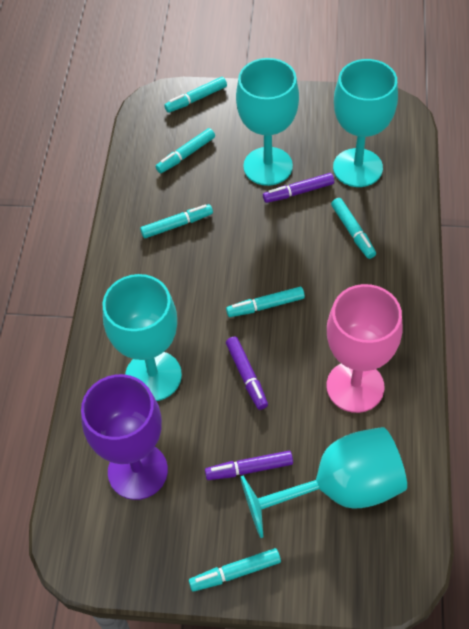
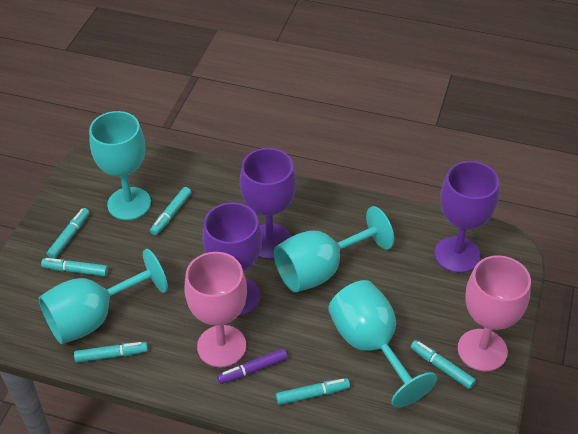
pink goblet: 1 -> 2
purple goblet: 1 -> 3
purple marker: 3 -> 1

